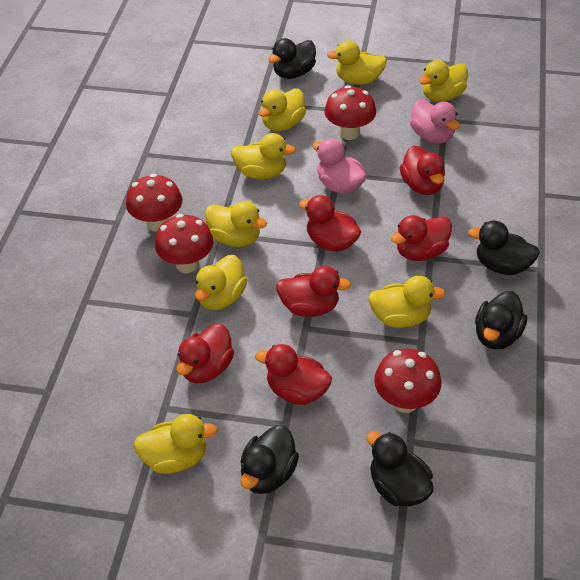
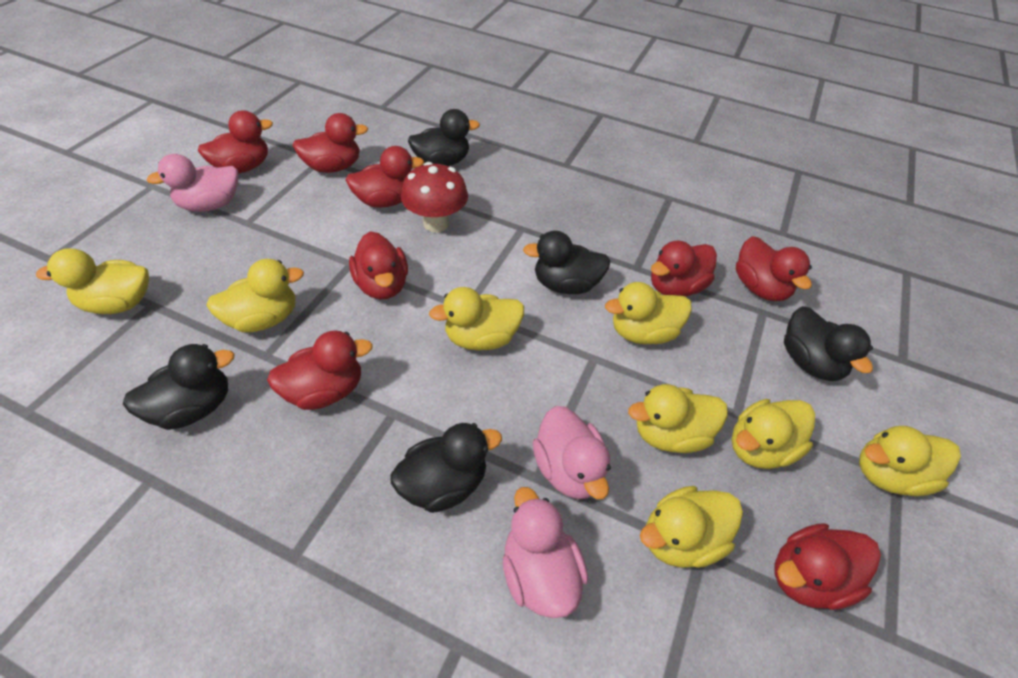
pink duck: 2 -> 3
red duck: 6 -> 8
red mushroom: 4 -> 1

